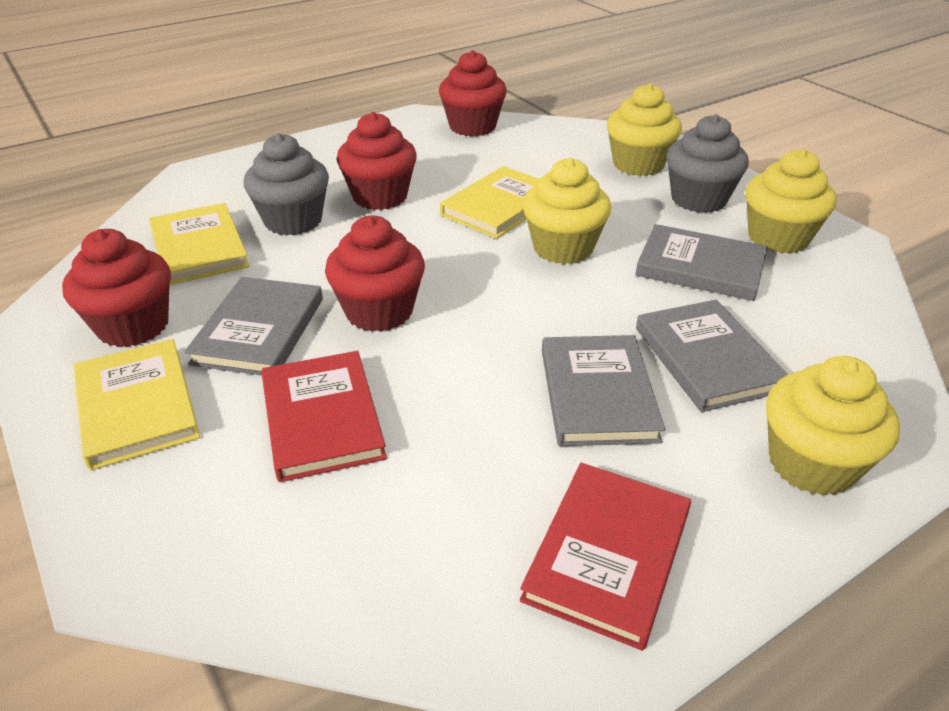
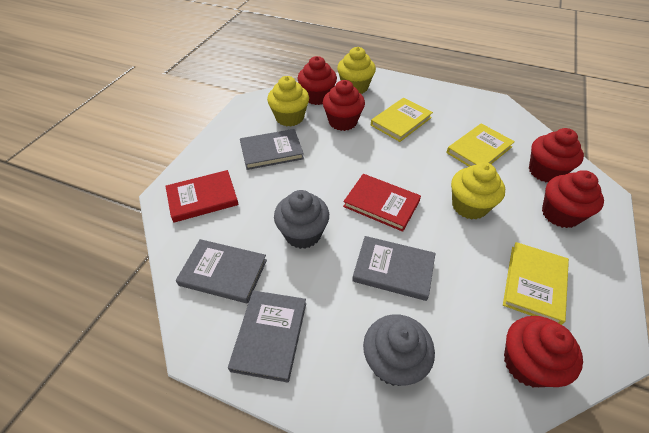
red cupcake: 4 -> 5
yellow cupcake: 4 -> 3

